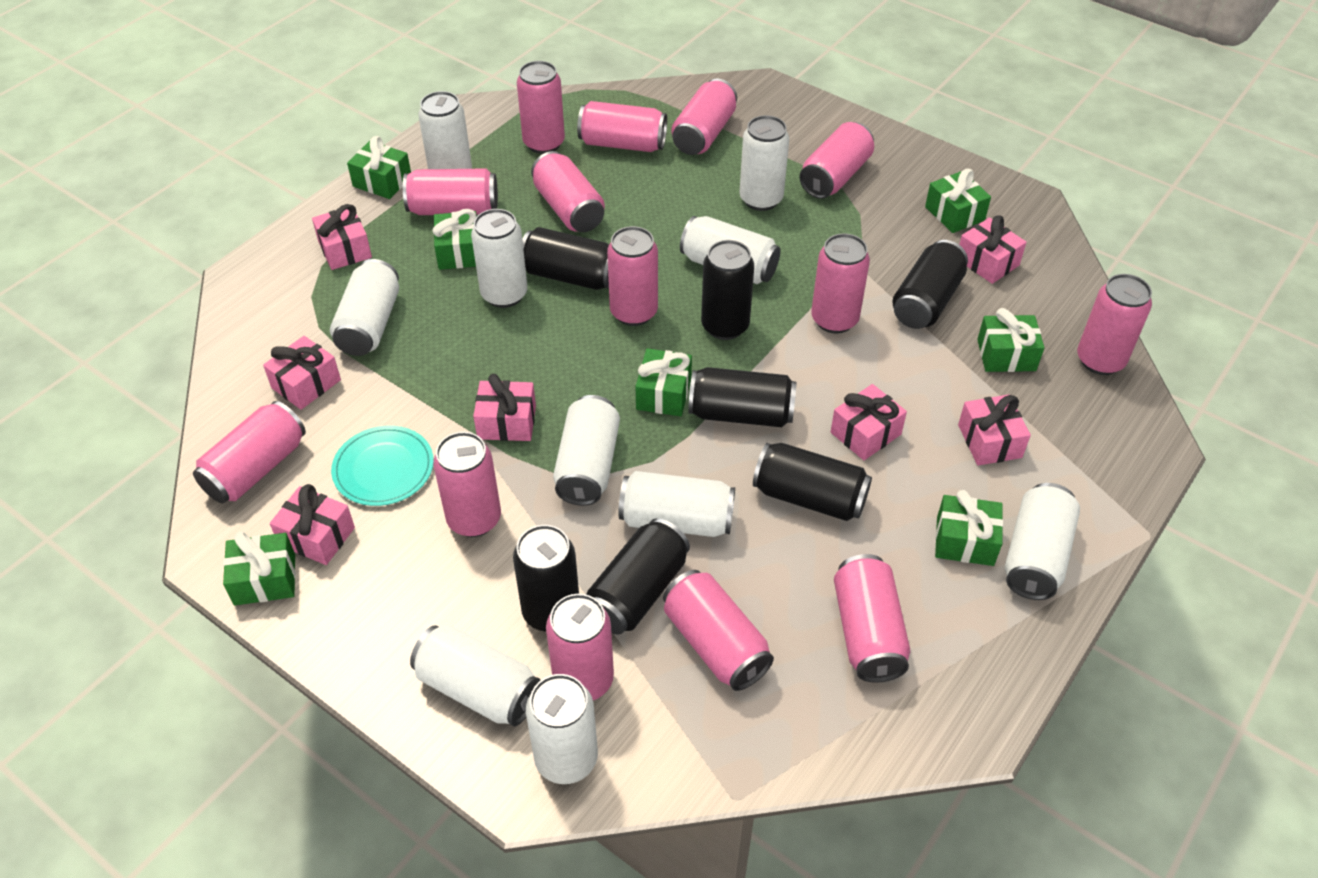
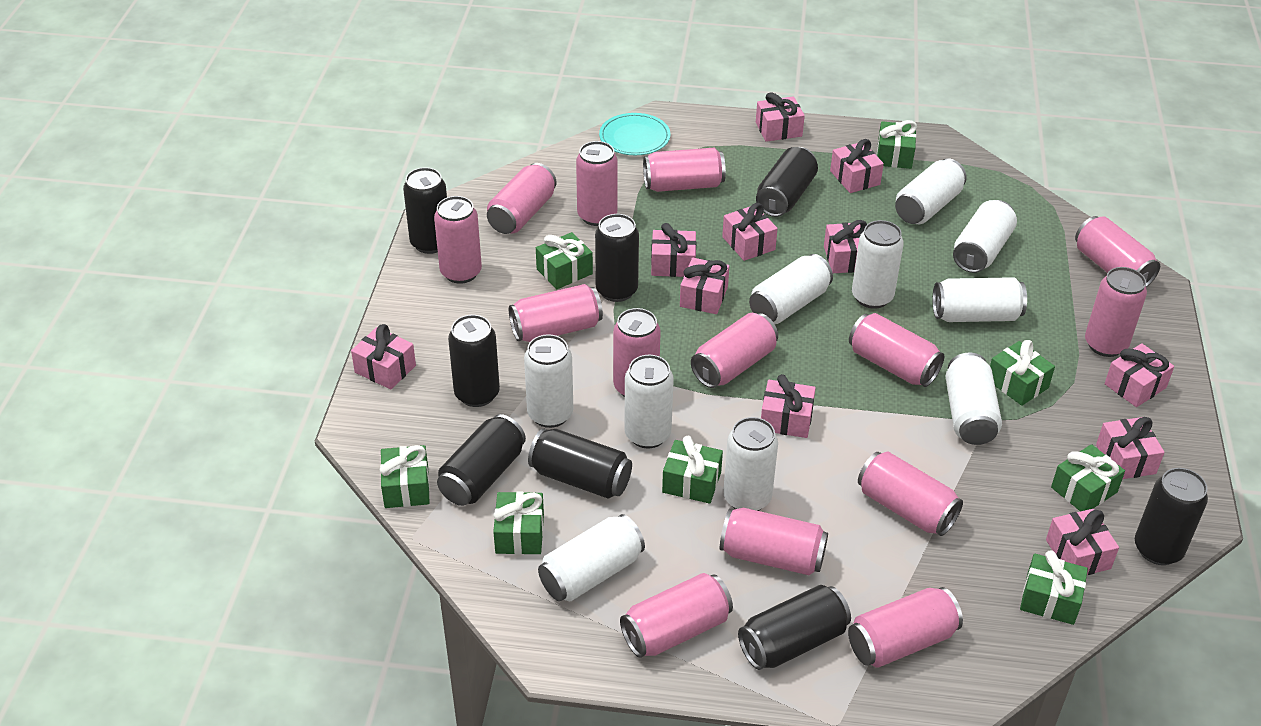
black can: 7 -> 8
green gift: 7 -> 8
pink gift: 7 -> 11

